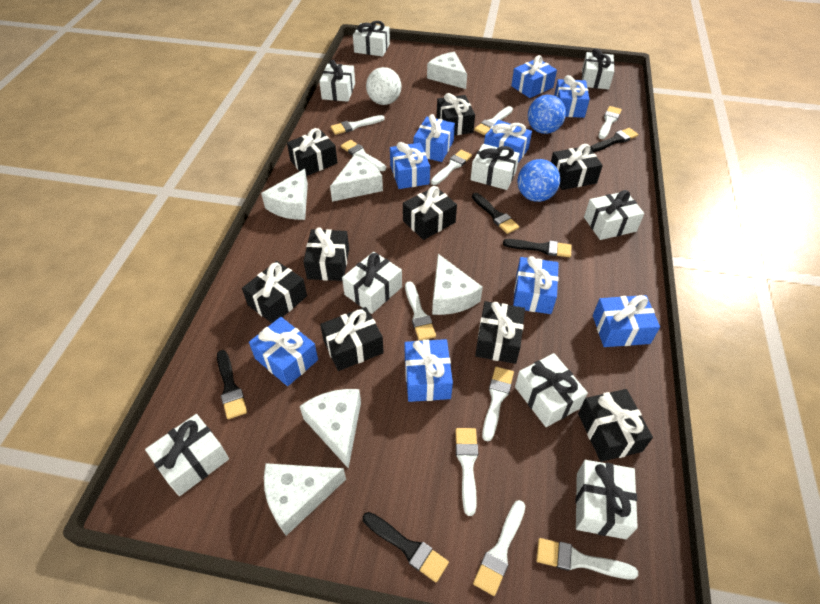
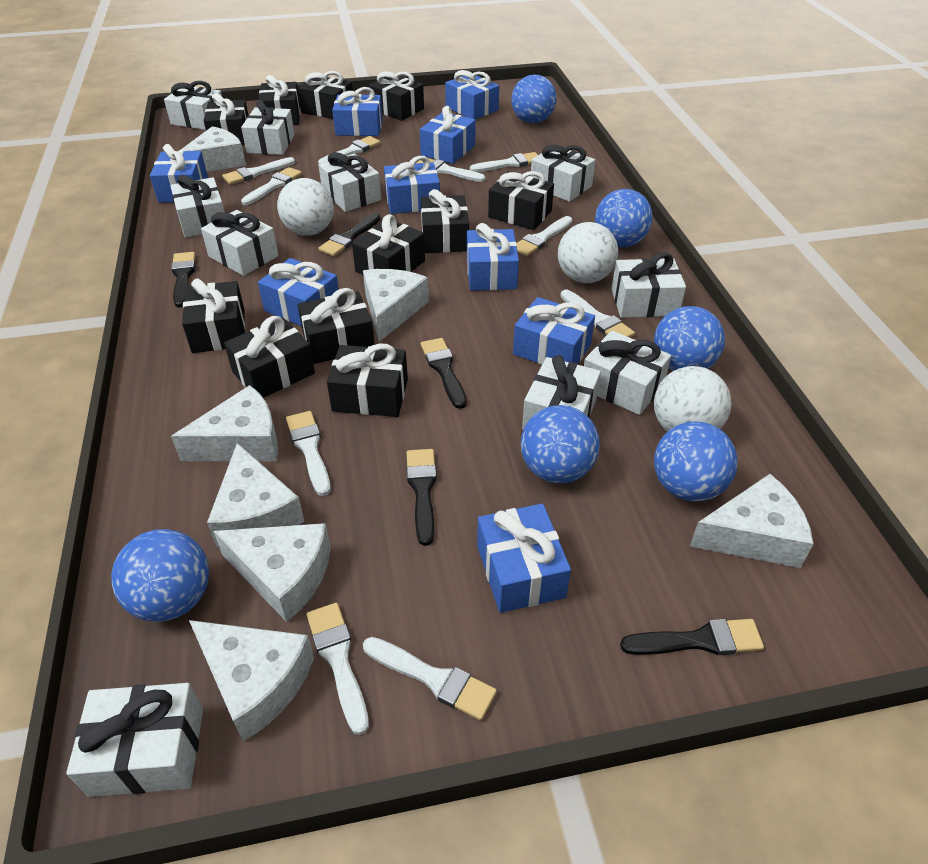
black gift: 9 -> 11
blue ball: 2 -> 6
white ball: 1 -> 3
white cheese: 6 -> 7
white gift: 9 -> 10

